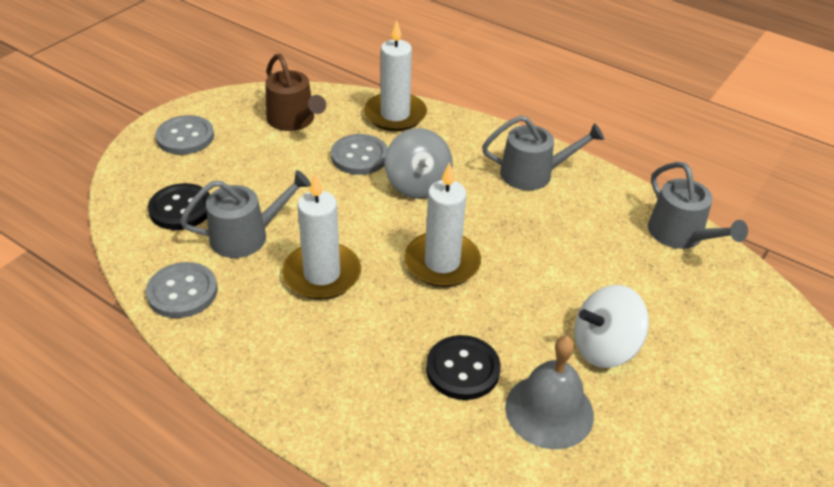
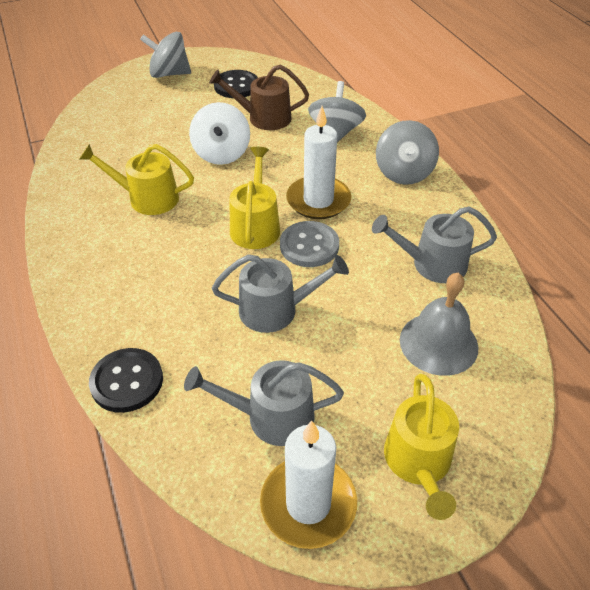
grey button: 3 -> 1
grey spinning top: 1 -> 3
white candle: 3 -> 2
yellow watering can: 0 -> 3

